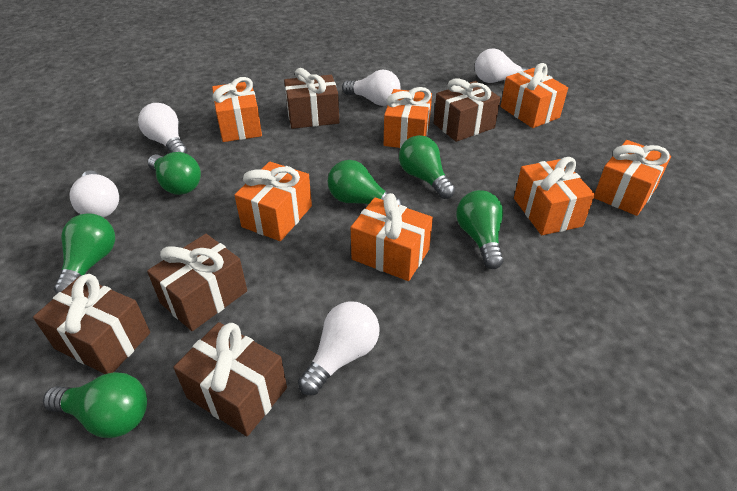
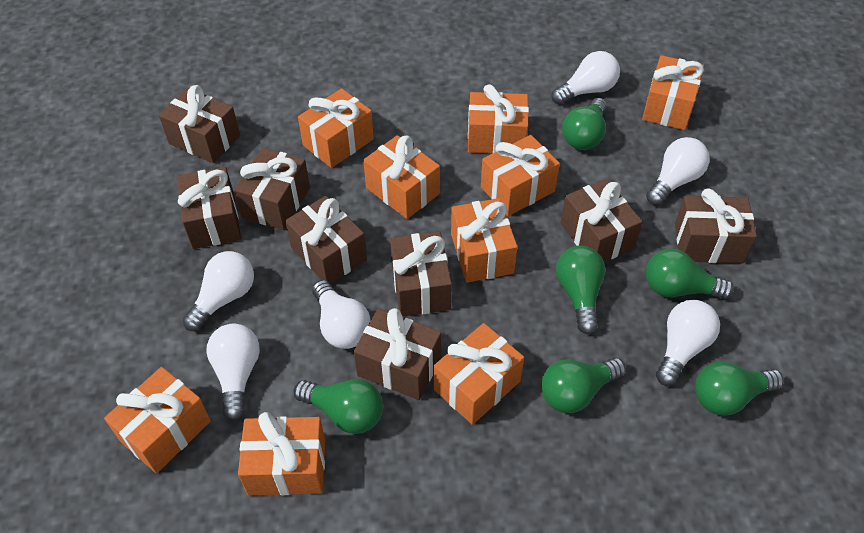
brown gift: 5 -> 8
orange gift: 7 -> 9
white light bulb: 5 -> 6

